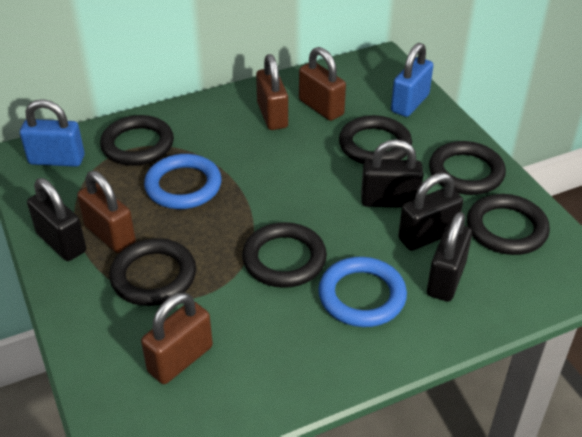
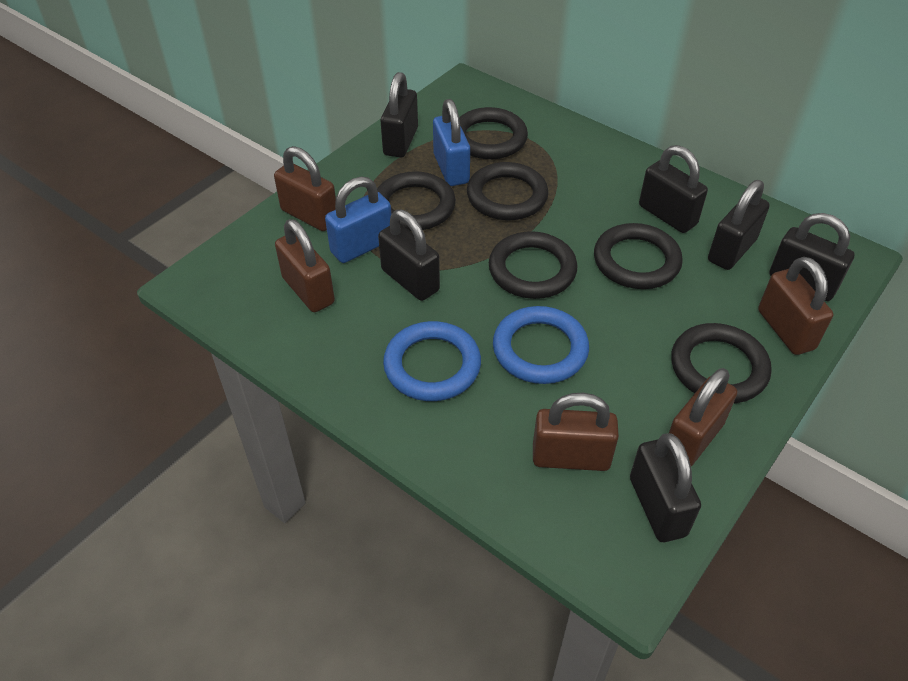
black padlock: 4 -> 6
brown padlock: 4 -> 5

